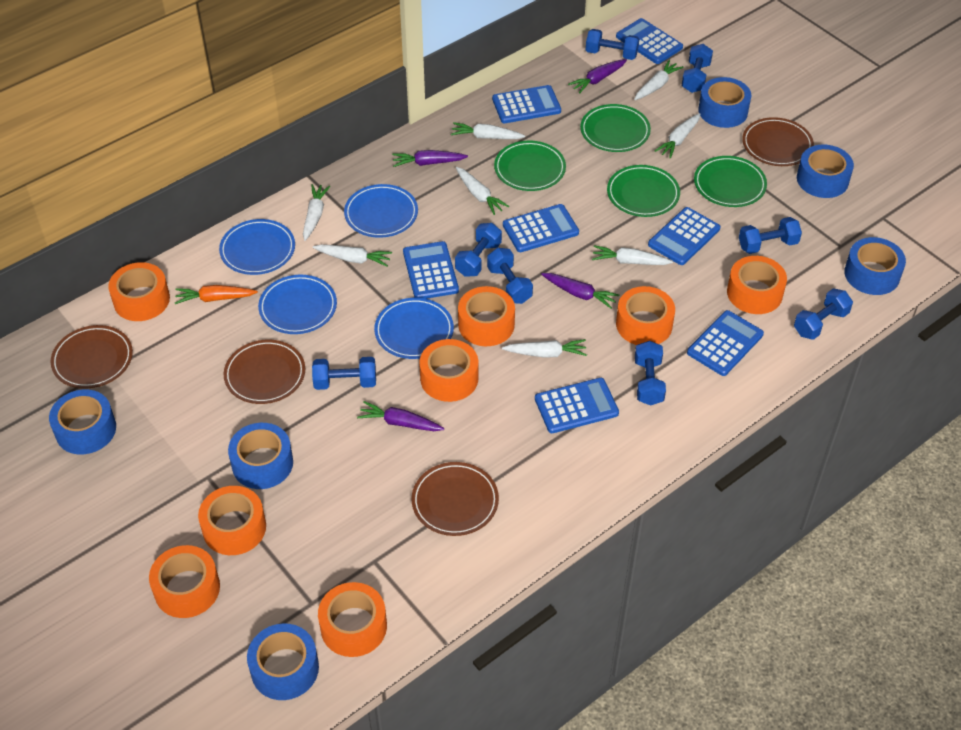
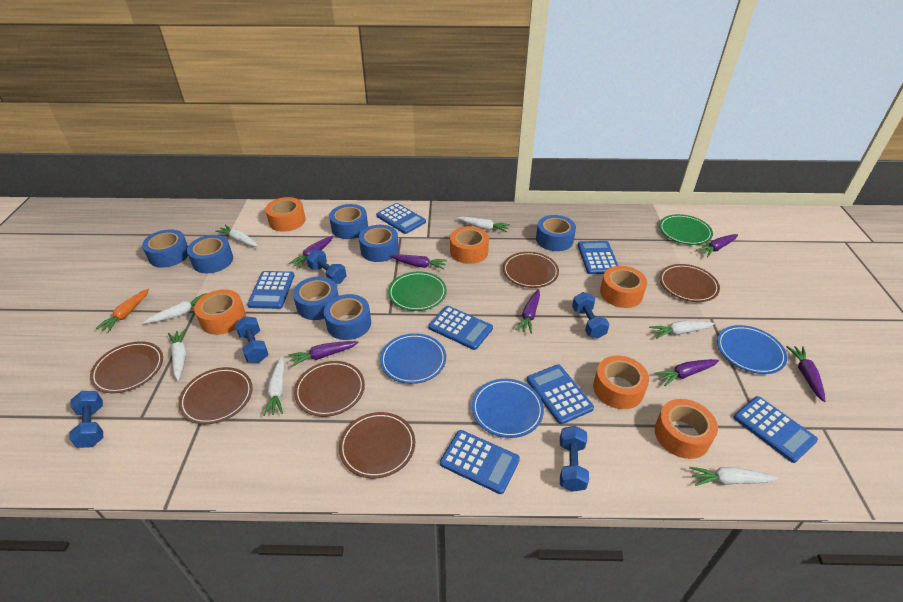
blue dumbbell: 8 -> 5
blue plate: 4 -> 3
blue tape: 6 -> 7
brown plate: 4 -> 6
green plate: 4 -> 2
orange tape: 8 -> 6
purple carrot: 4 -> 7
white carrot: 8 -> 7

